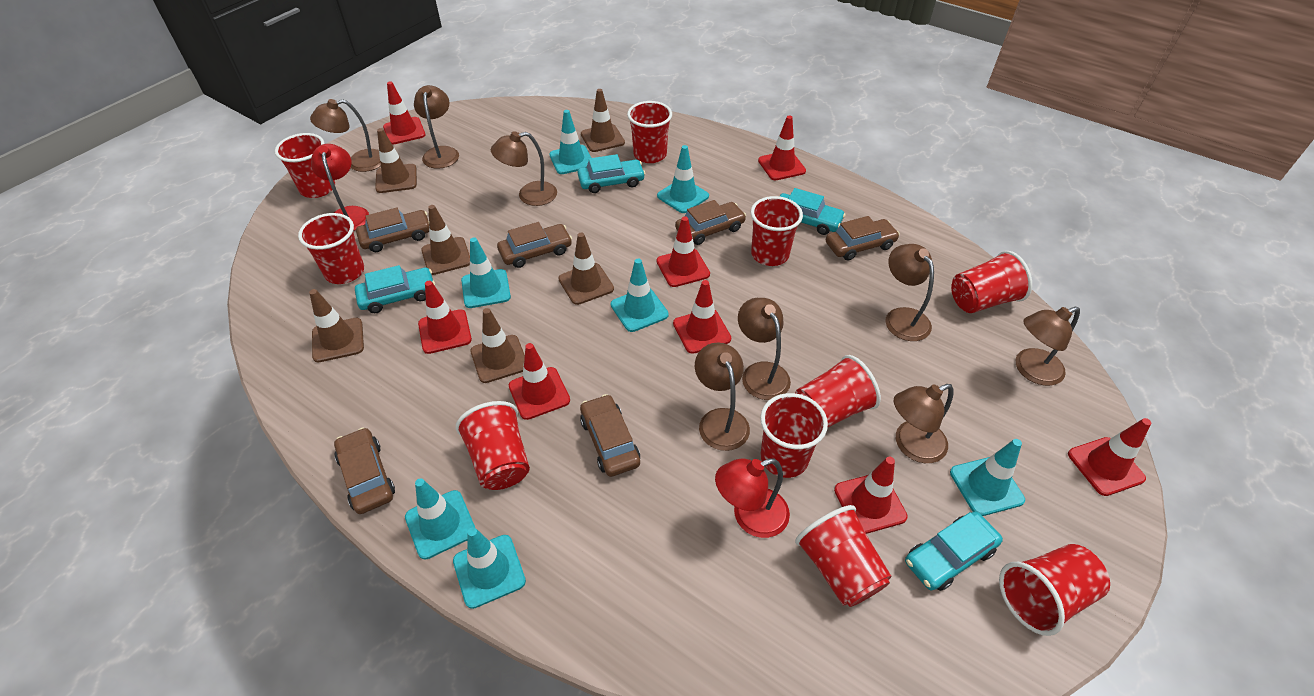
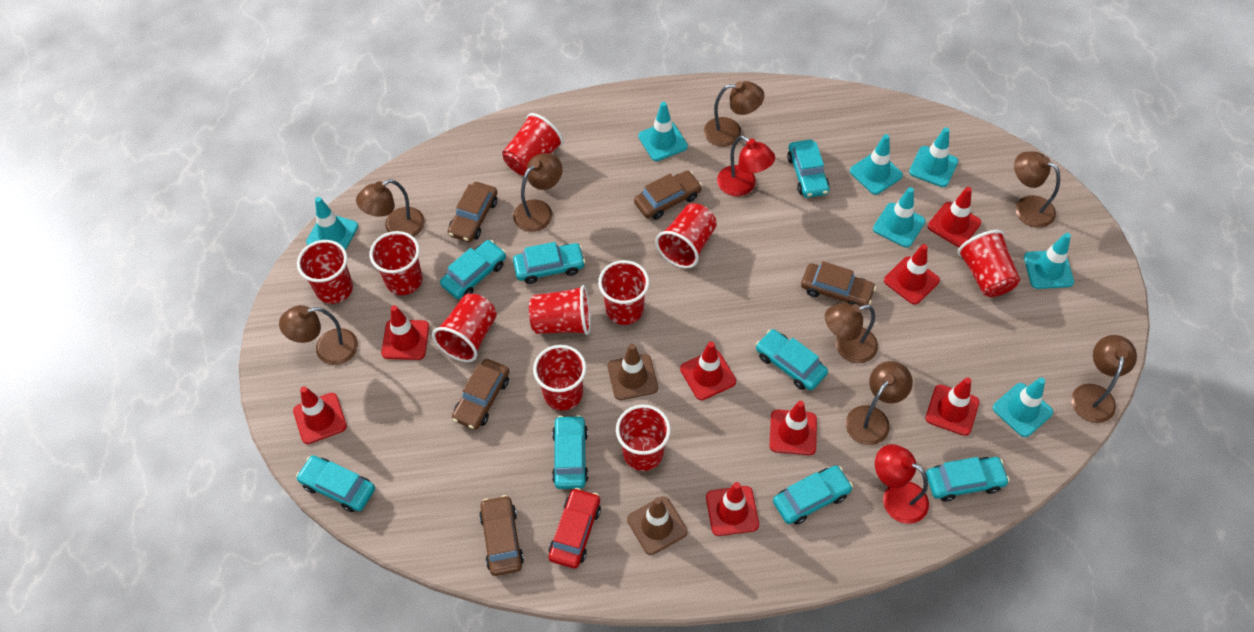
brown car: 6 -> 5
brown traffic cone: 6 -> 2
red car: 0 -> 1
turquoise car: 4 -> 8

